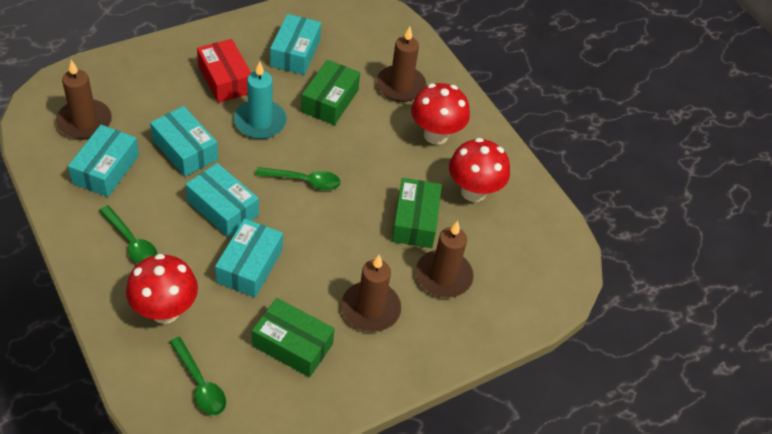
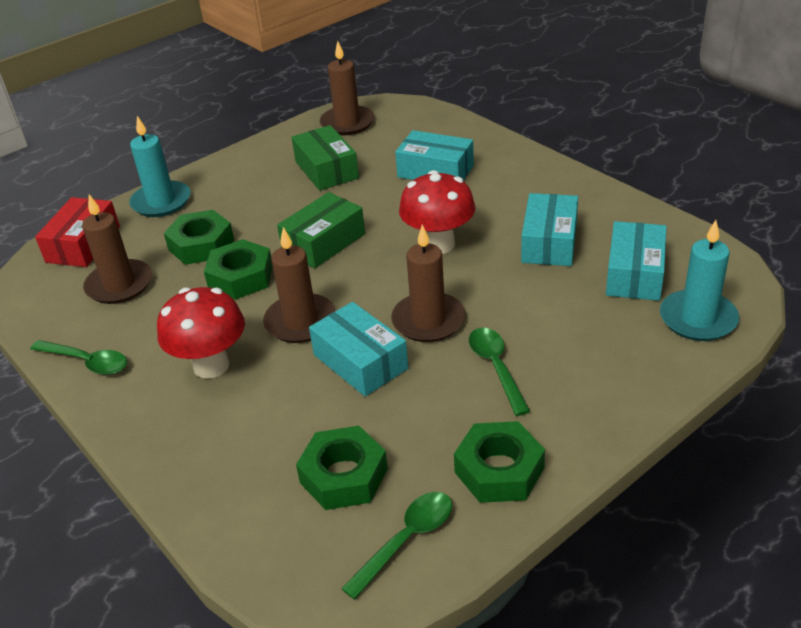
green box: 3 -> 2
green nut: 0 -> 4
red mushroom: 3 -> 2
turquoise box: 5 -> 4
turquoise candle: 1 -> 2

